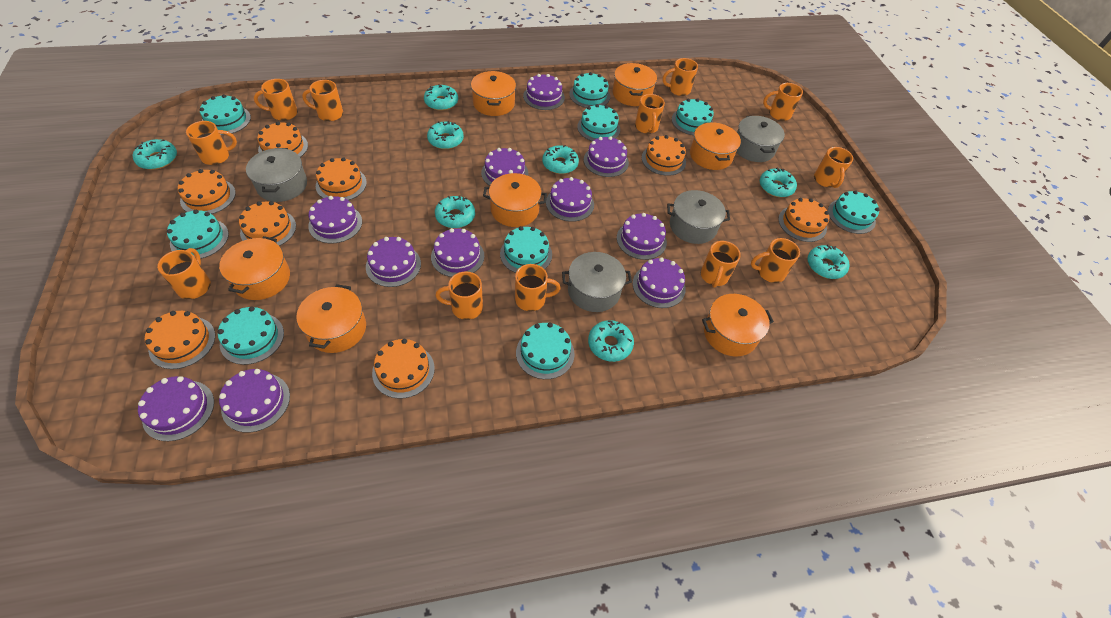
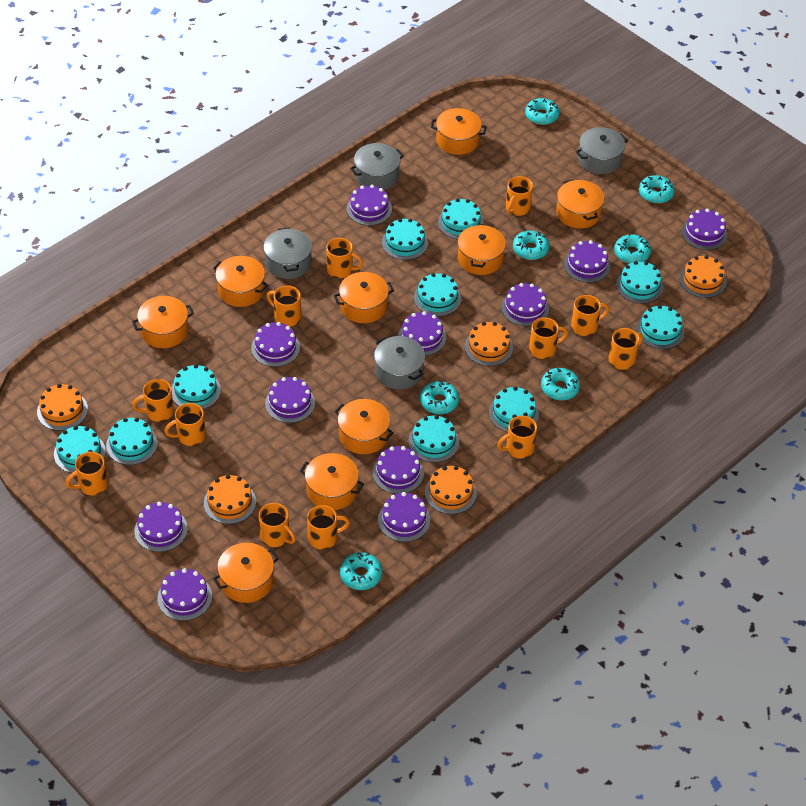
orange cake: 8 -> 5
orange pot: 7 -> 9
turquoise cake: 9 -> 10
turquoise donut: 8 -> 7

